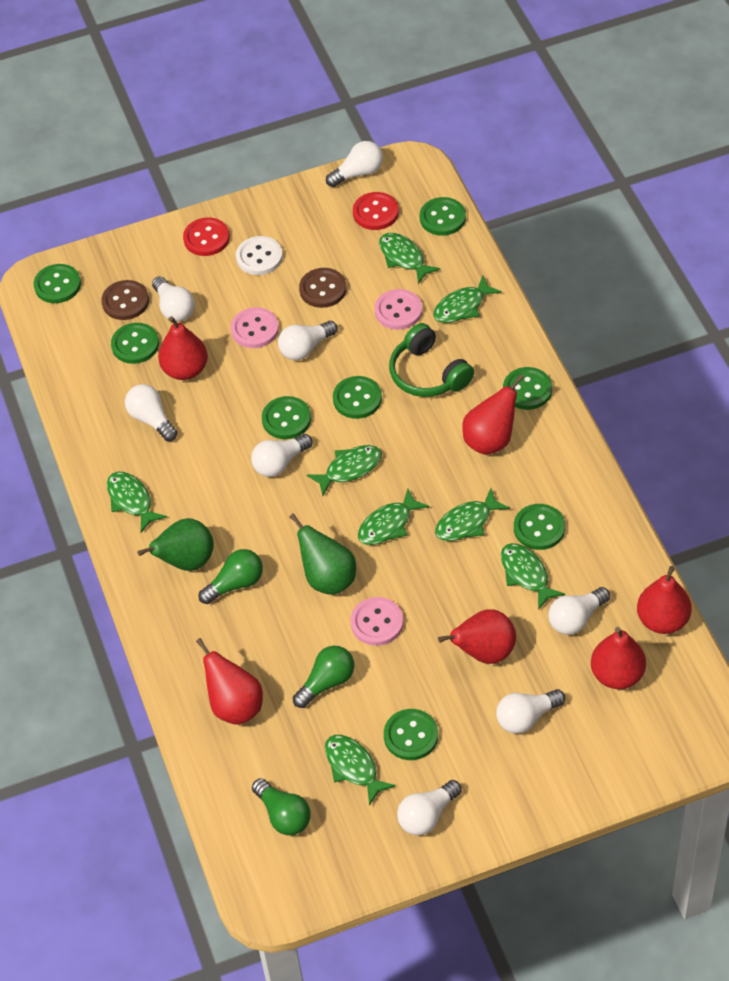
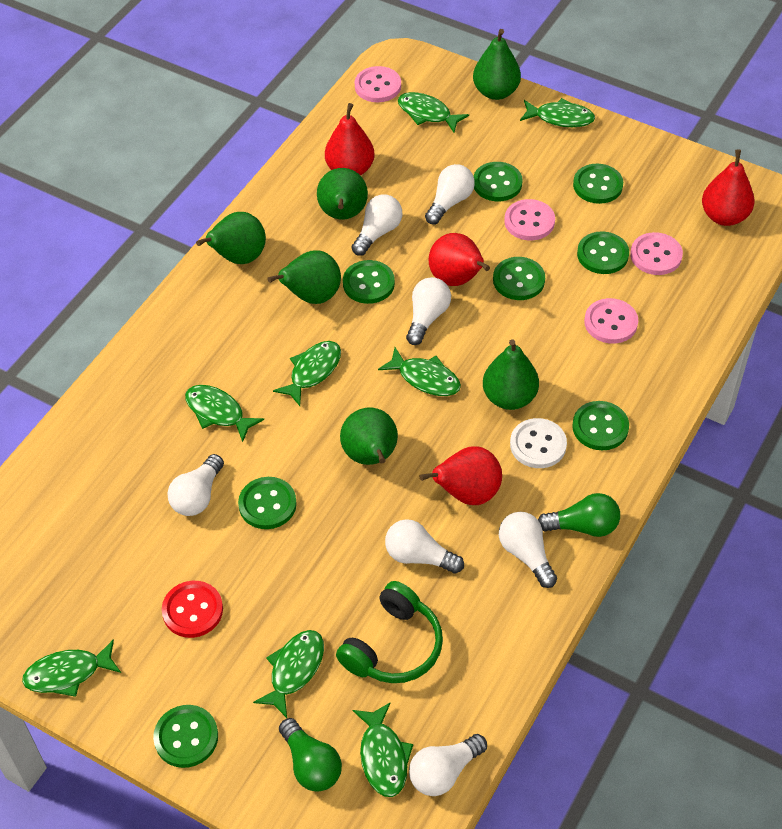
brown button: 2 -> 0
green light bulb: 3 -> 2
green pear: 2 -> 6
pink button: 3 -> 4
red button: 2 -> 1
red pear: 6 -> 4
white light bulb: 8 -> 7

